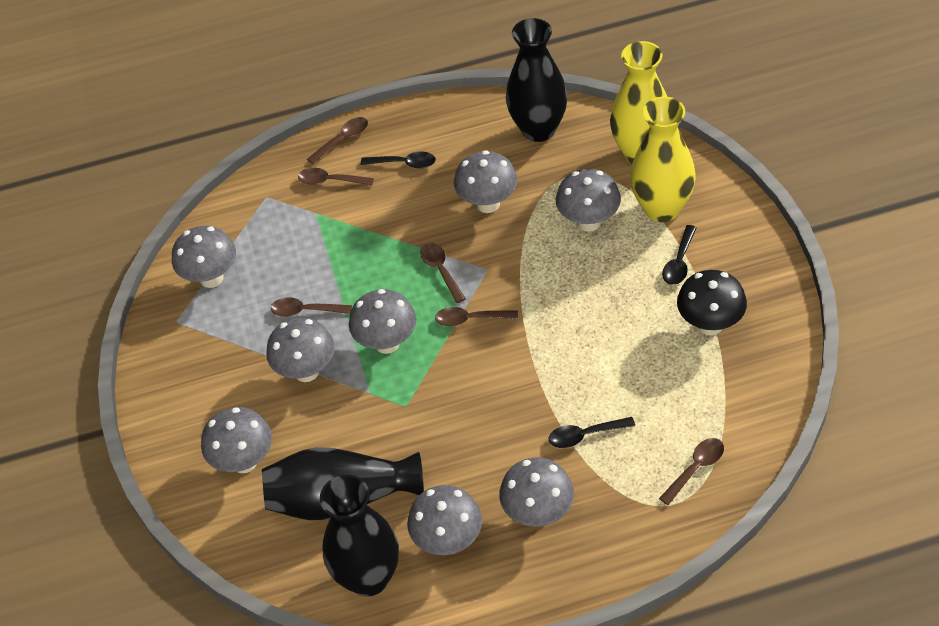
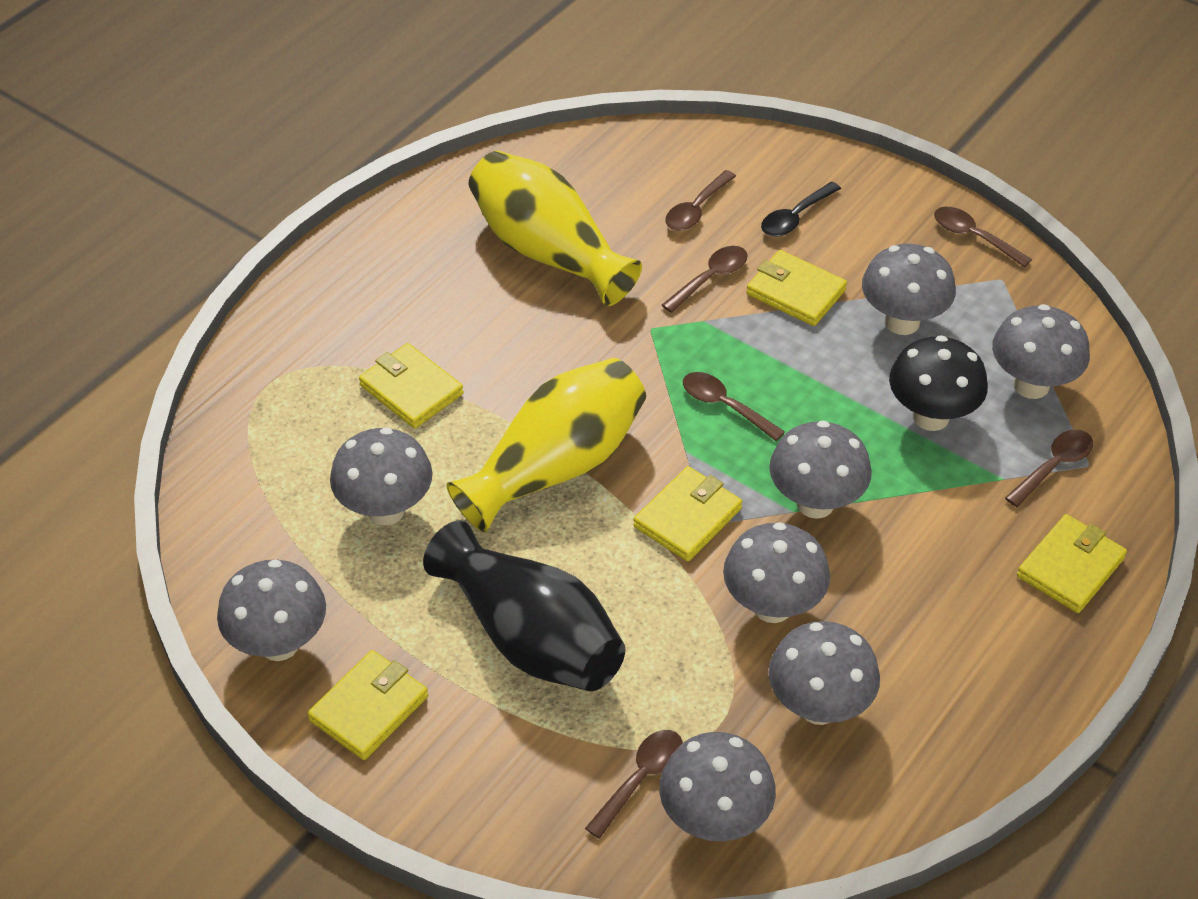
black spoon: 3 -> 1
black vase: 3 -> 1
yellow wallet: 0 -> 5

